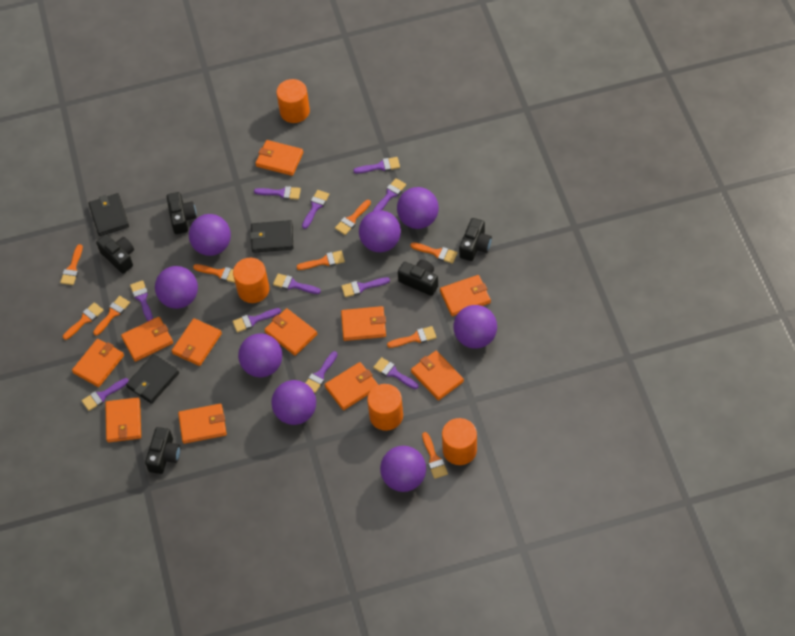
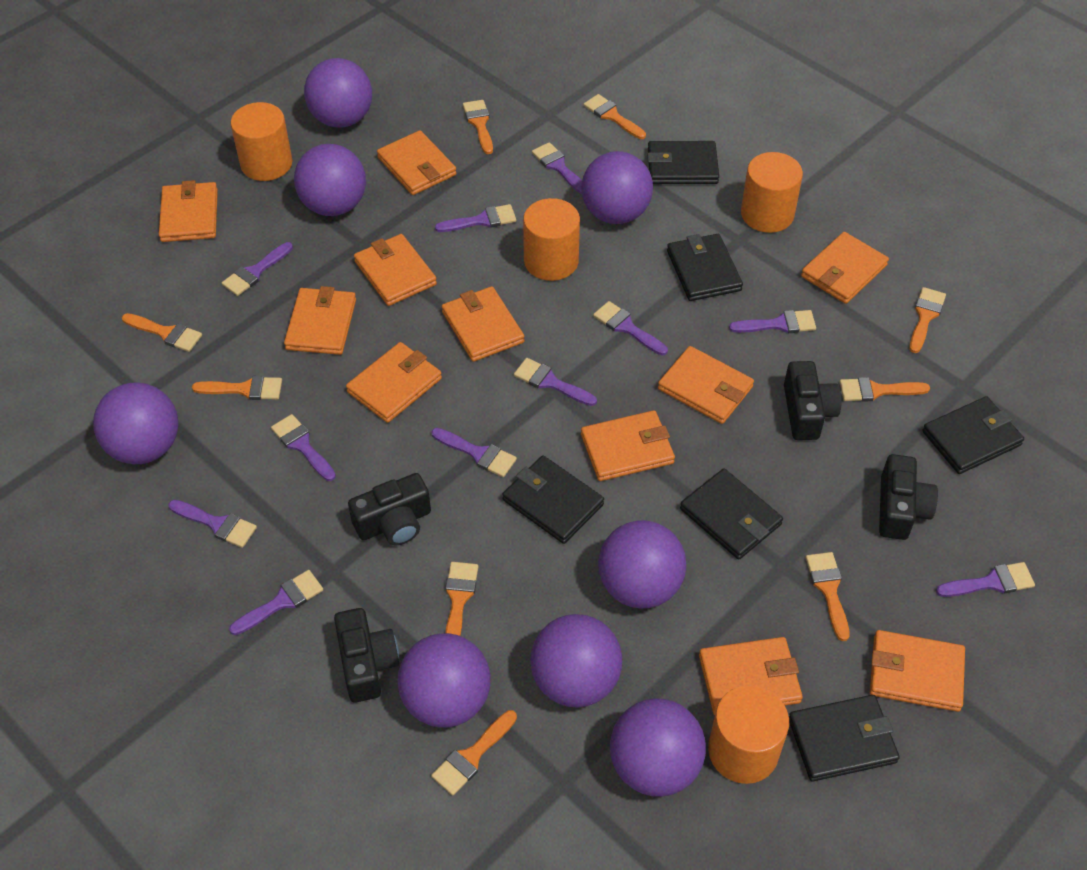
black camera: 5 -> 4
black wallet: 3 -> 6

